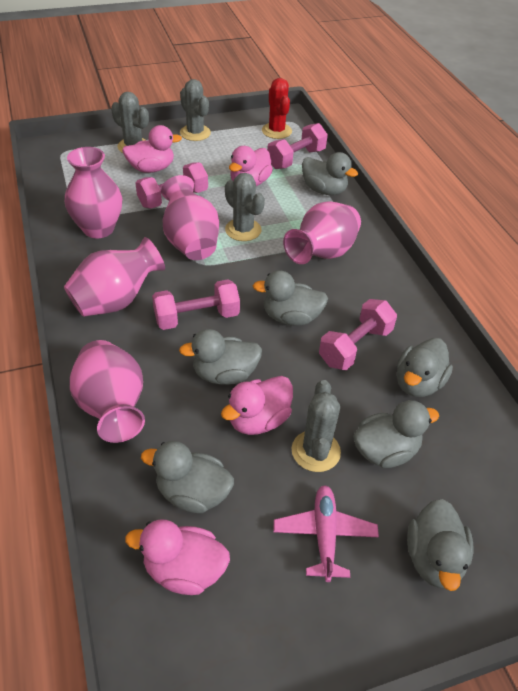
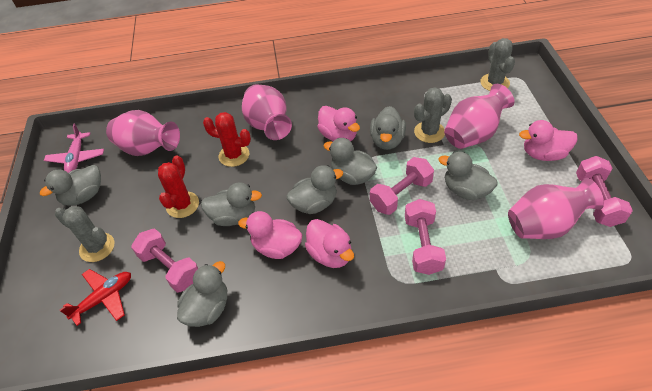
grey cactus: 4 -> 3
pink vase: 5 -> 4
red cactus: 1 -> 2
red plane: 0 -> 1

